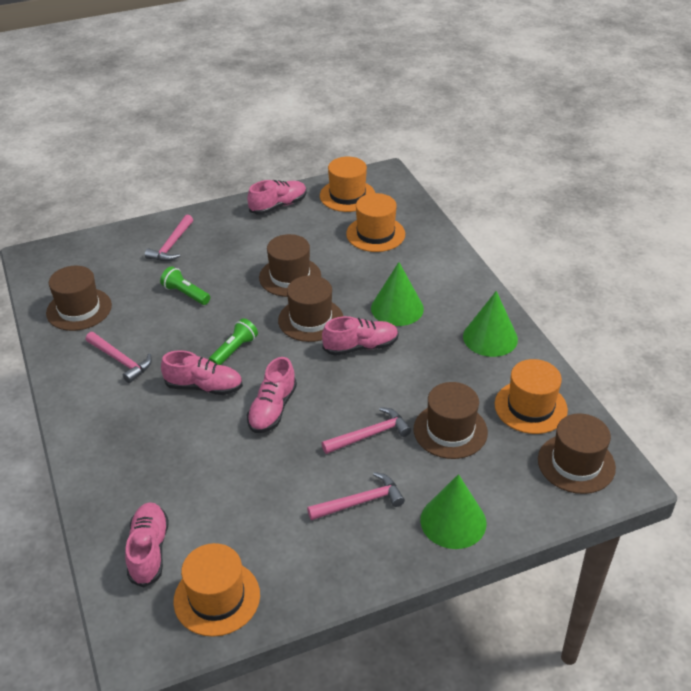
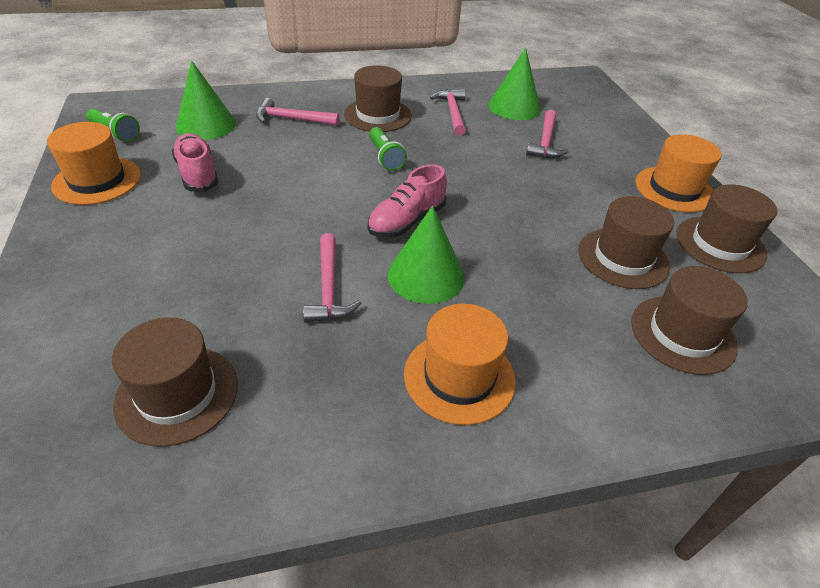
orange hat: 4 -> 3
pink shoe: 5 -> 2

